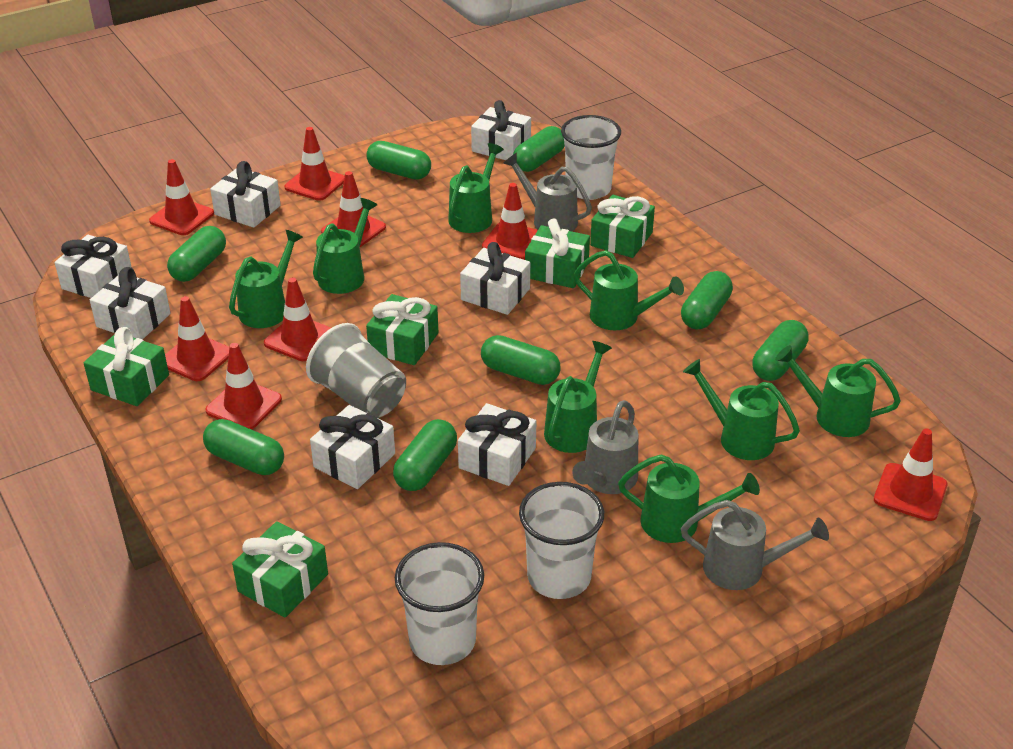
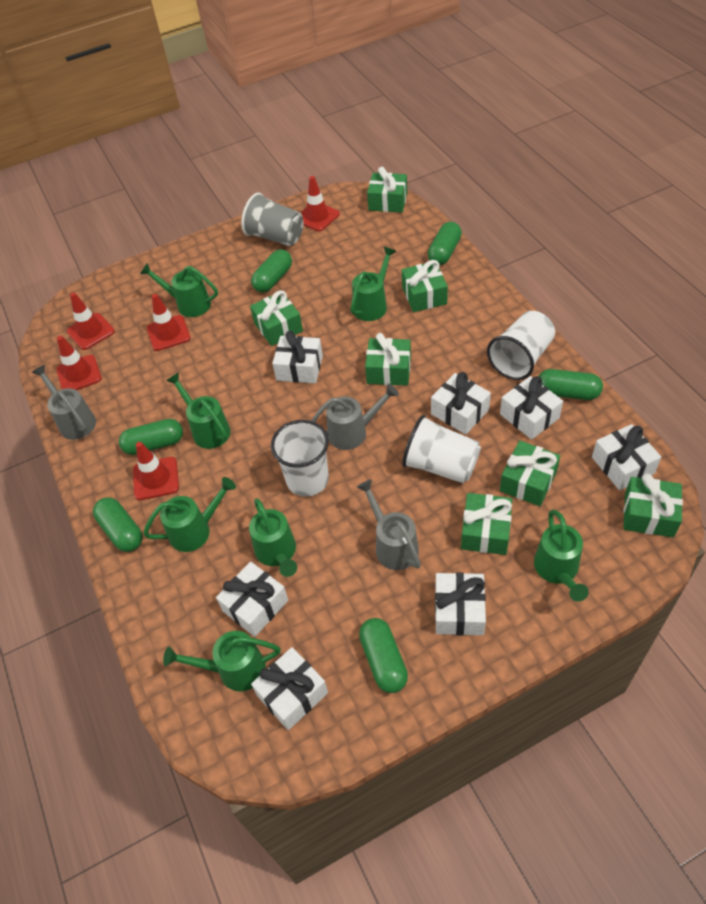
green capsule: 8 -> 6
green gift: 5 -> 7
green watering can: 8 -> 7
red traffic cone: 8 -> 5

